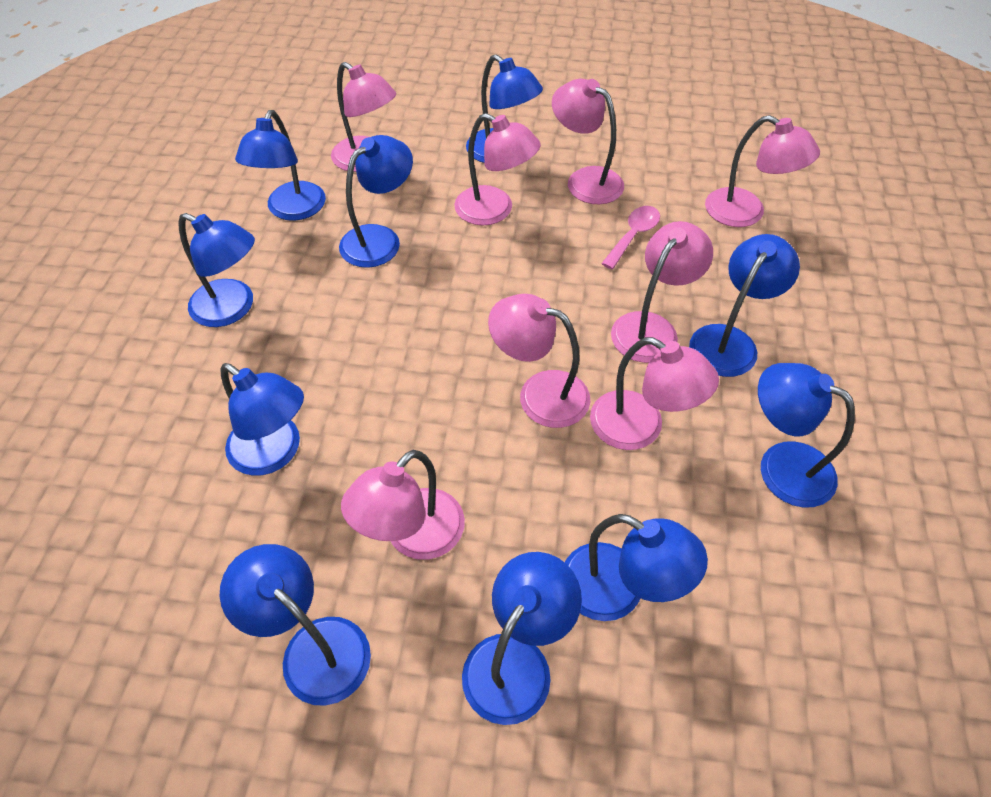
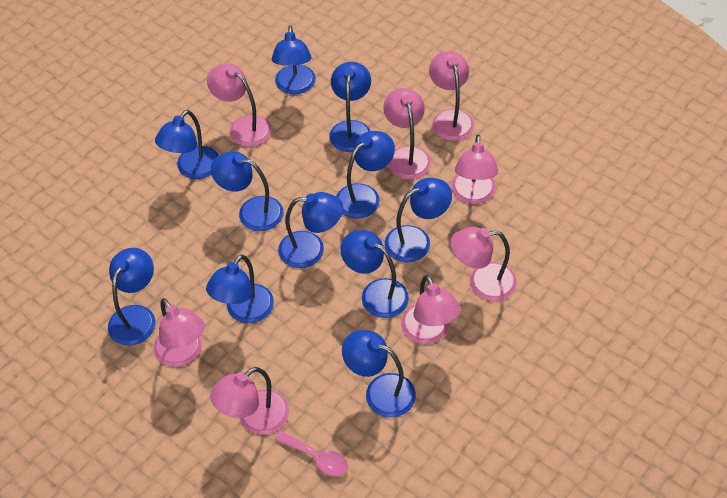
blue lamp: 10 -> 11

